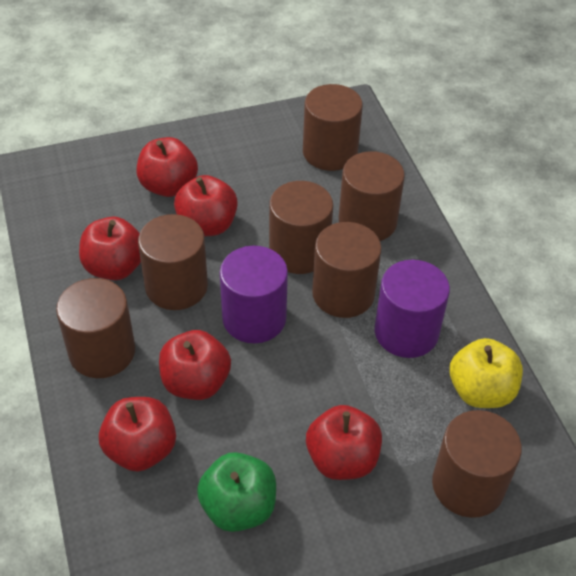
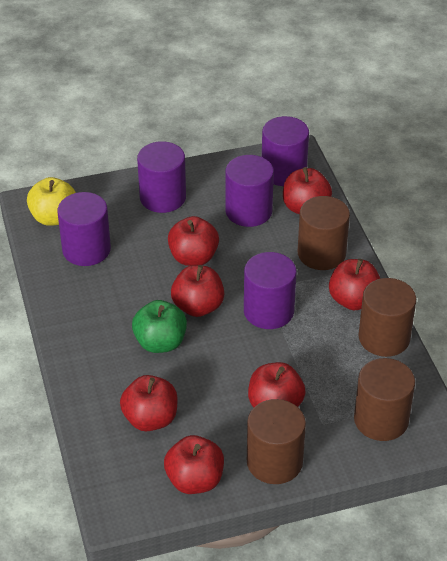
brown cylinder: 7 -> 4
purple cylinder: 2 -> 5
red apple: 6 -> 7

